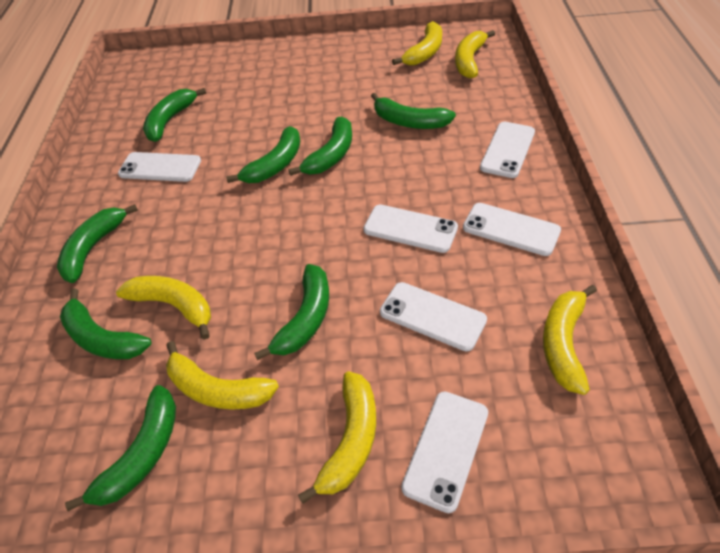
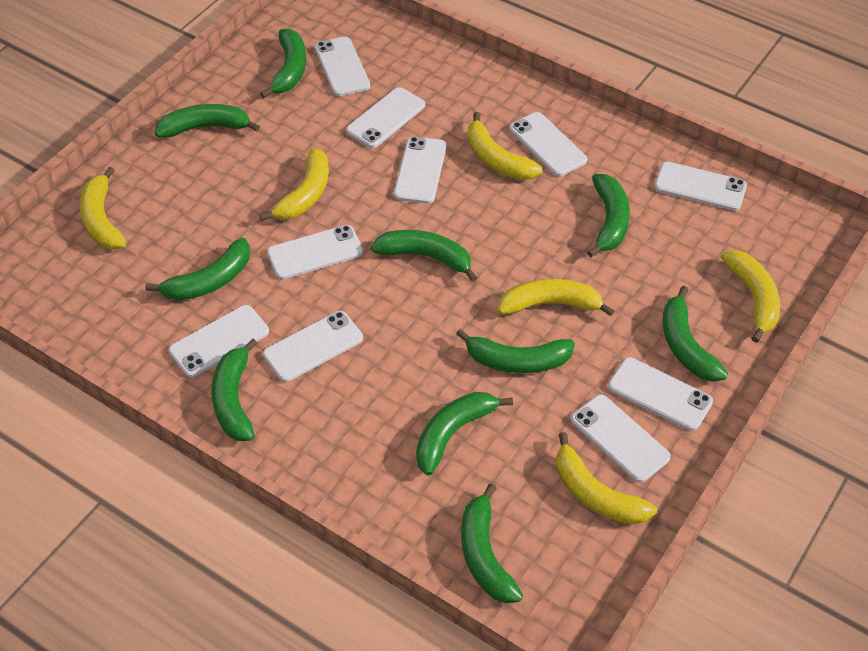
green banana: 8 -> 10
white phone: 6 -> 10

